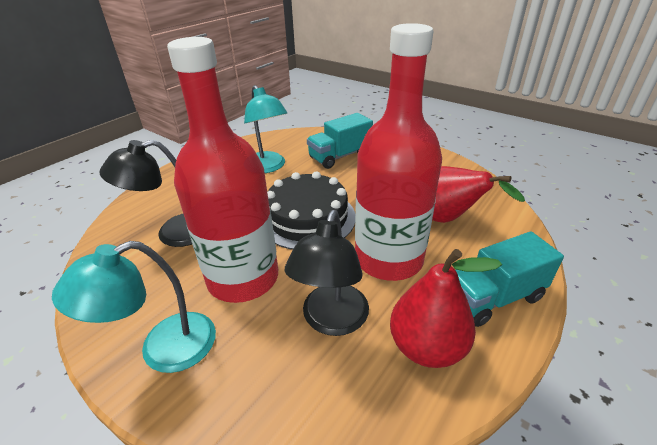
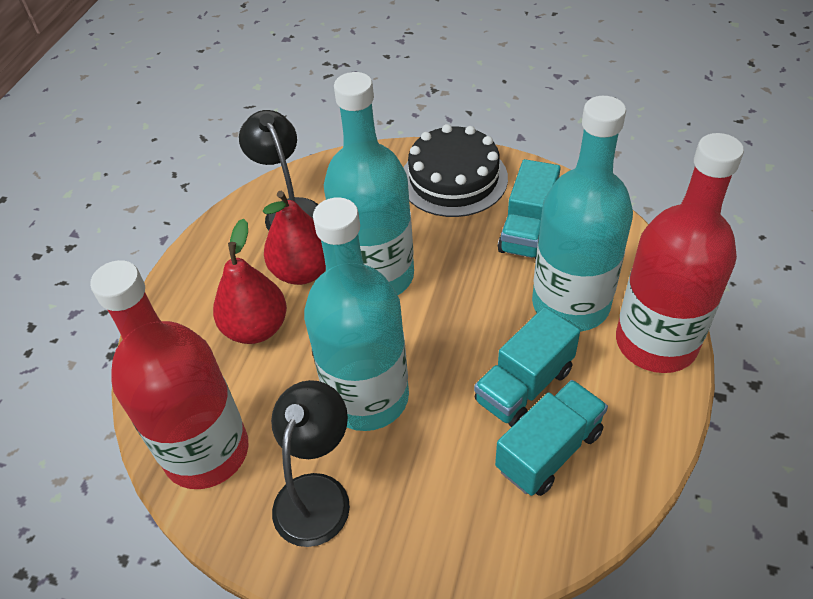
turquoise bottle: 0 -> 3
turquoise lamp: 2 -> 0
turquoise truck: 2 -> 3

